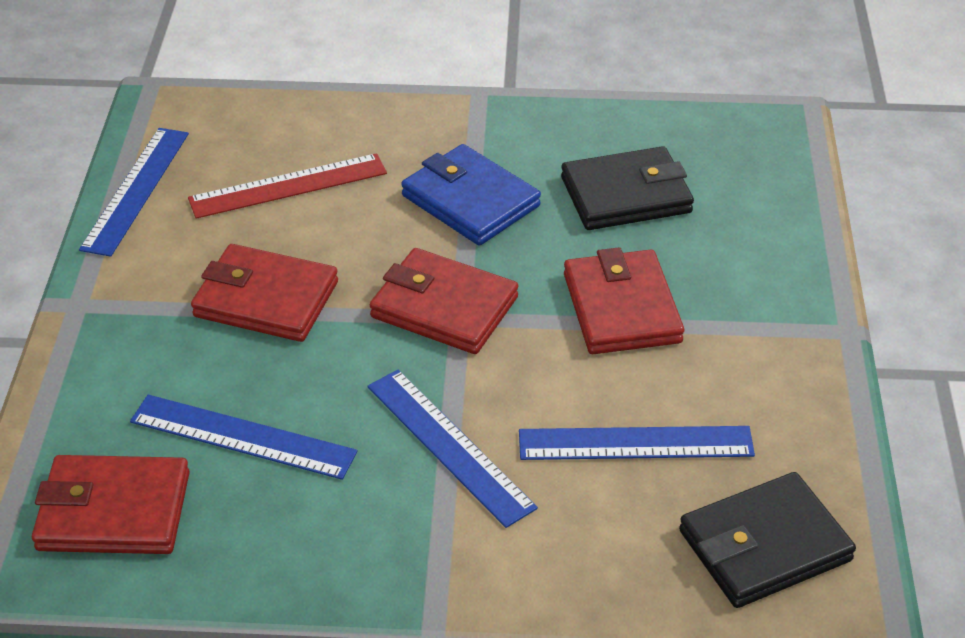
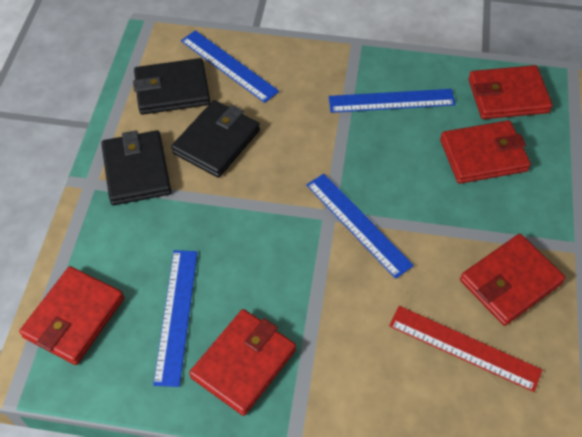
black wallet: 2 -> 3
blue wallet: 1 -> 0
red wallet: 4 -> 5

